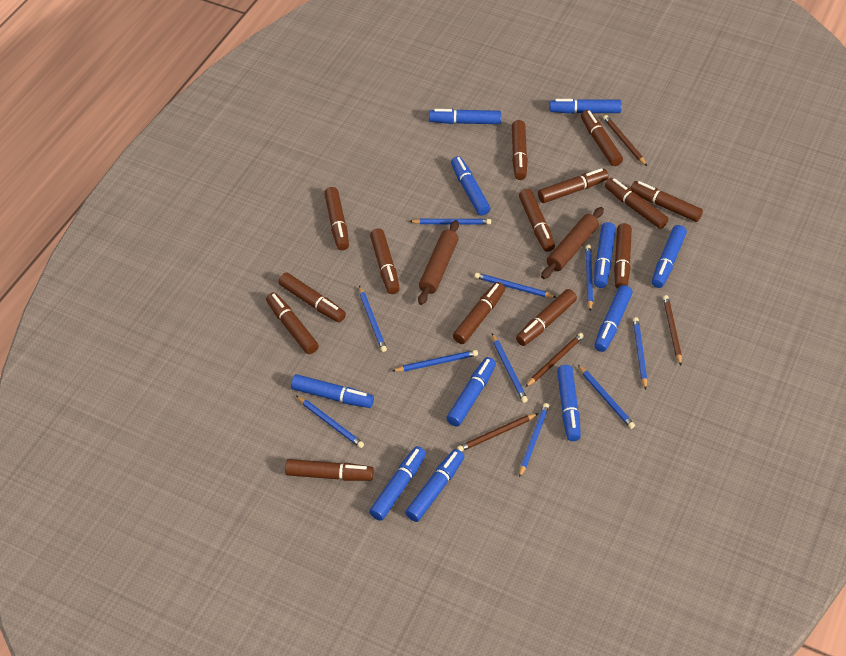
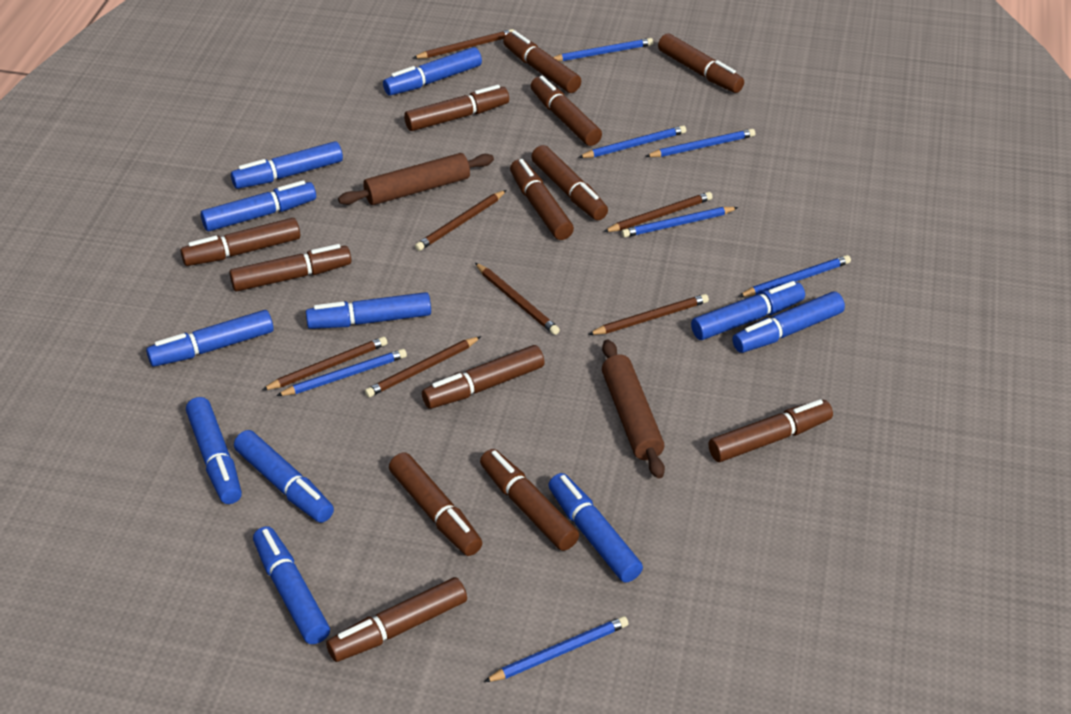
blue pencil: 10 -> 7
brown marker: 14 -> 13
brown pencil: 4 -> 7

